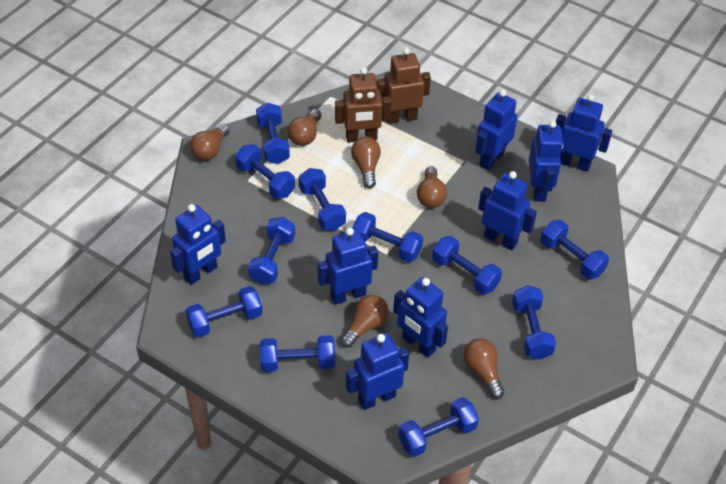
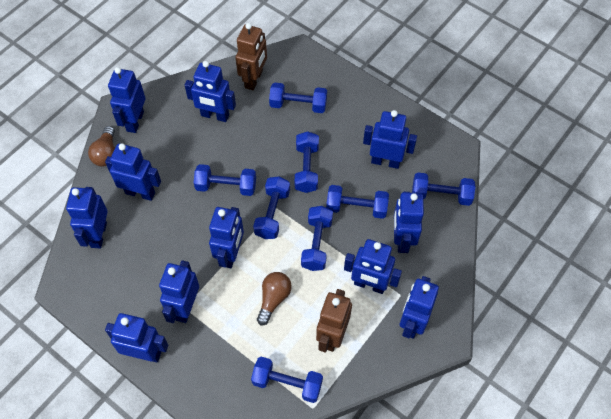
blue dumbbell: 11 -> 8
blue robot: 8 -> 11
brown light bulb: 6 -> 2

